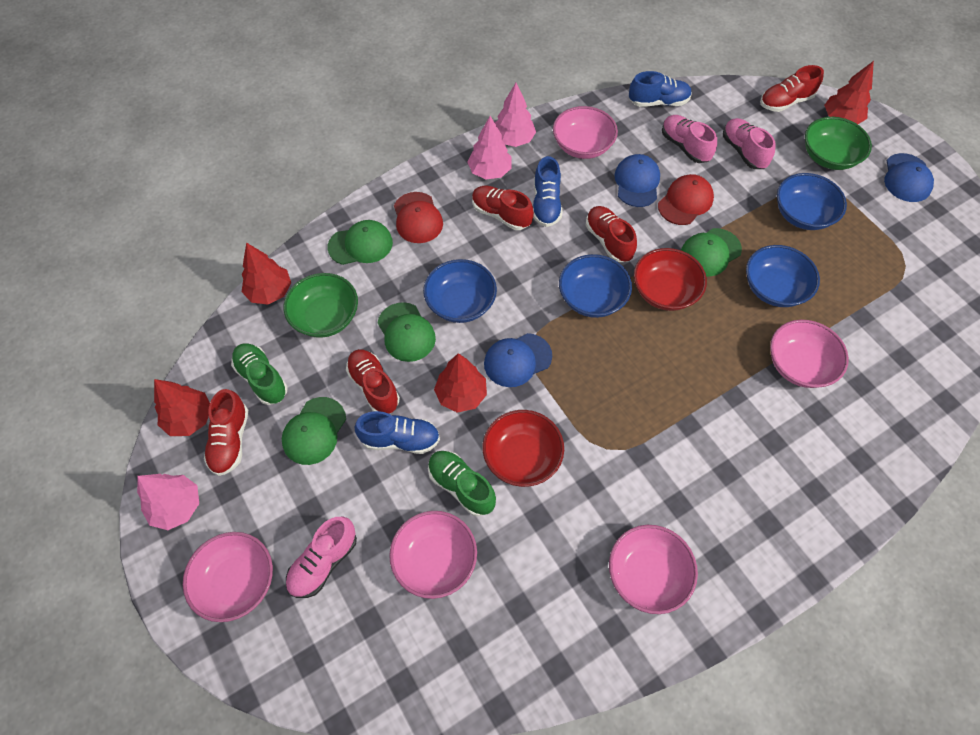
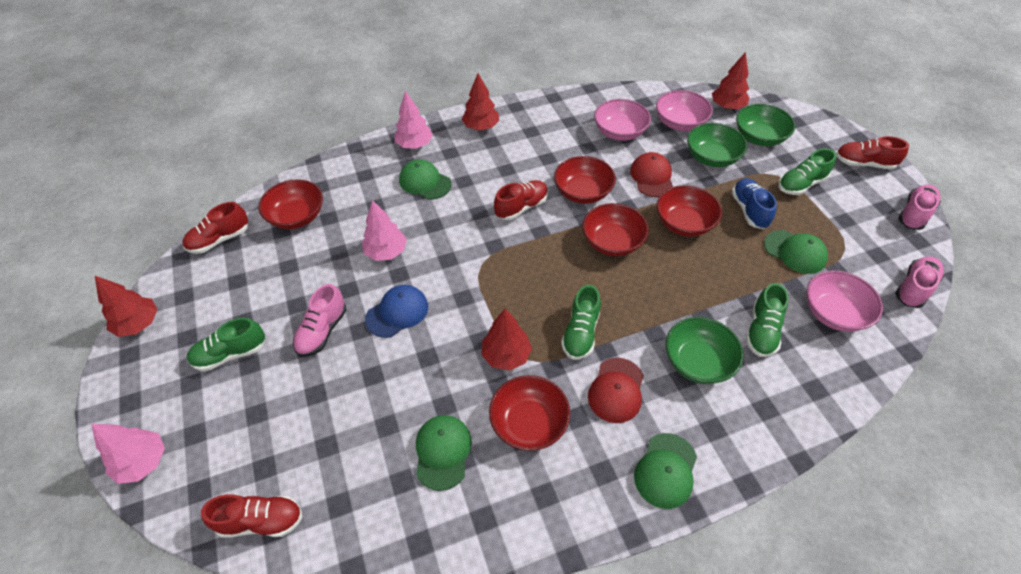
blue bowl: 4 -> 0
blue cap: 3 -> 1
blue shoe: 3 -> 1
green bowl: 2 -> 3
green shoe: 2 -> 4
pink bowl: 5 -> 3
red bowl: 2 -> 5
red shoe: 5 -> 4

